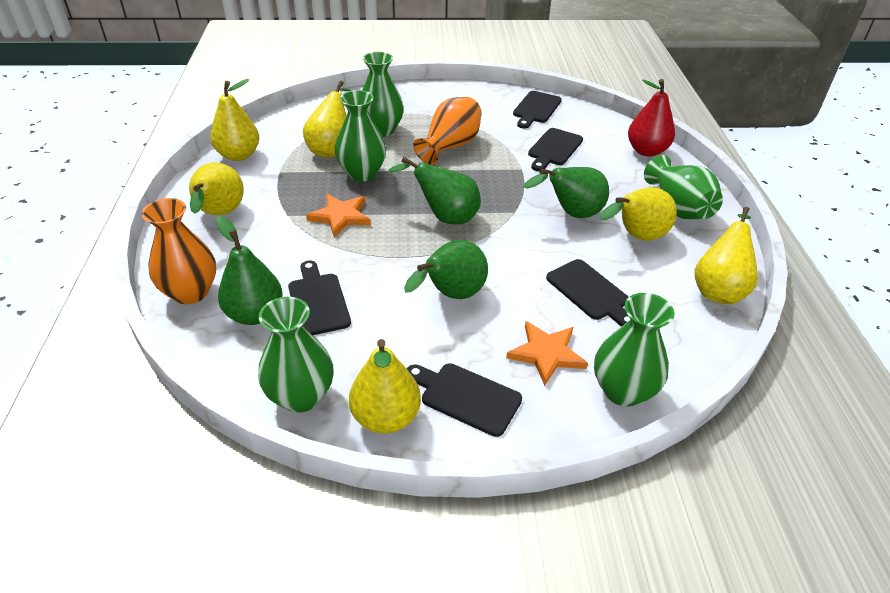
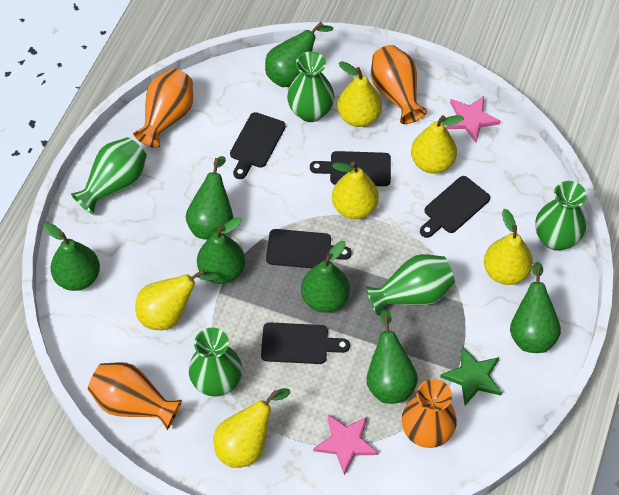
green pear: 4 -> 7
green star: 0 -> 1
orange star: 2 -> 0
orange vase: 2 -> 4
pink star: 0 -> 2
red pear: 1 -> 0

